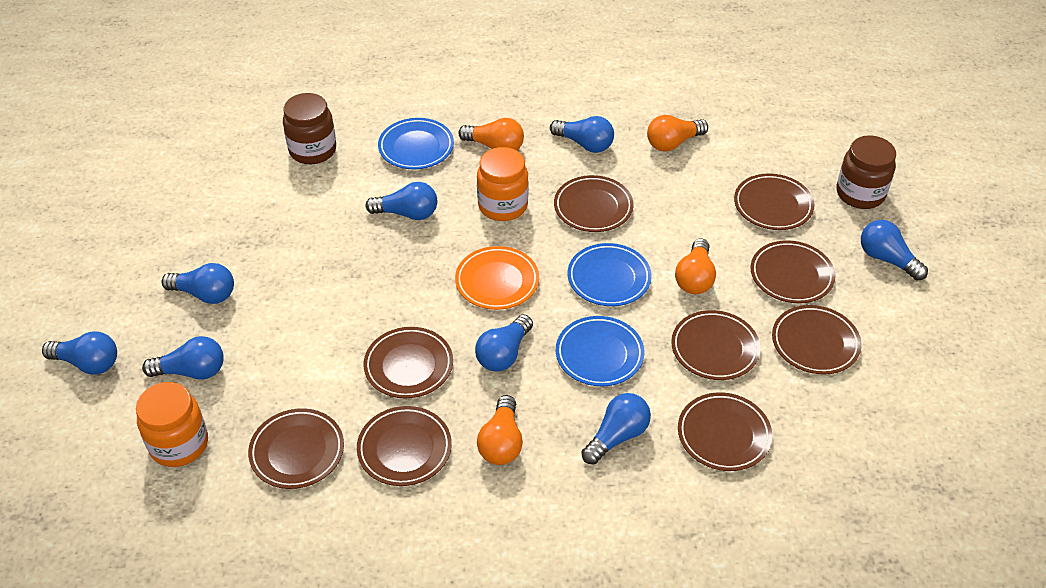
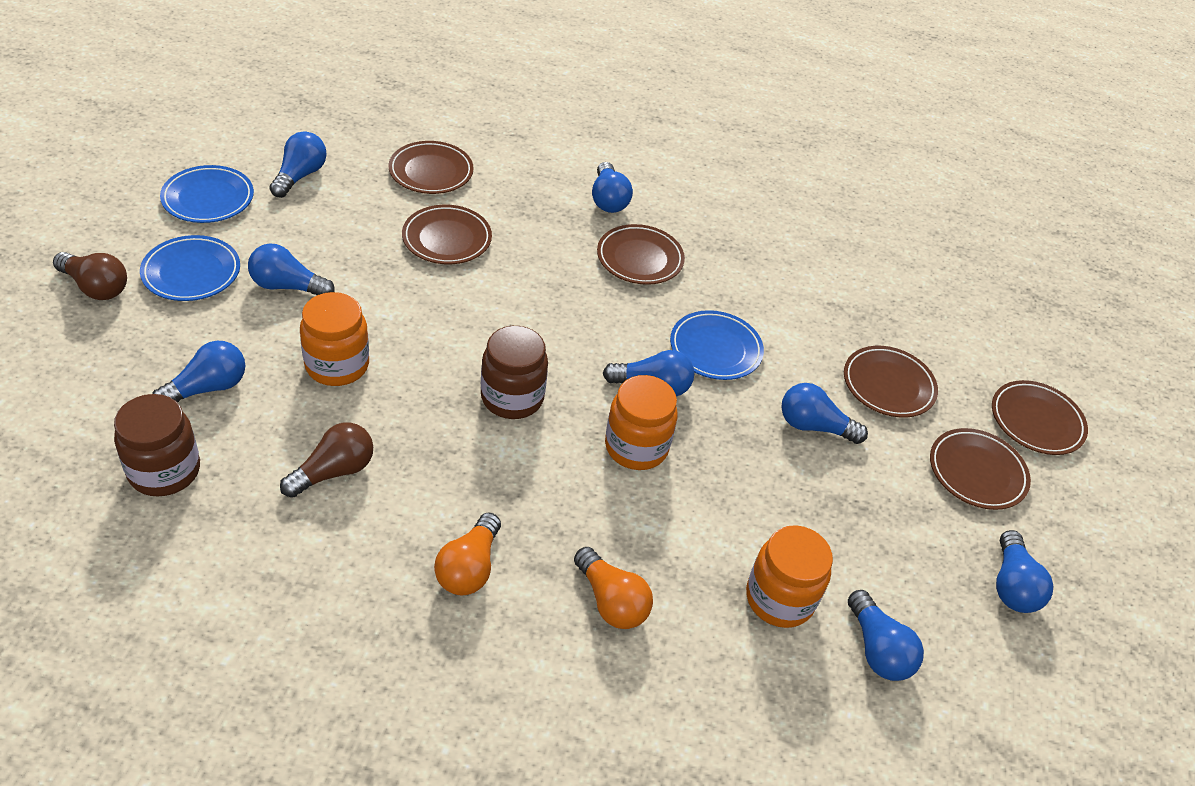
brown light bulb: 0 -> 2
brown plate: 9 -> 6
orange jar: 2 -> 3
orange light bulb: 4 -> 2
orange plate: 1 -> 0

